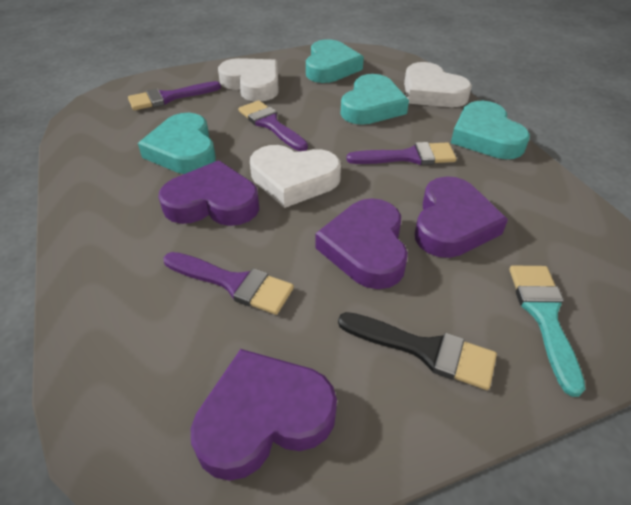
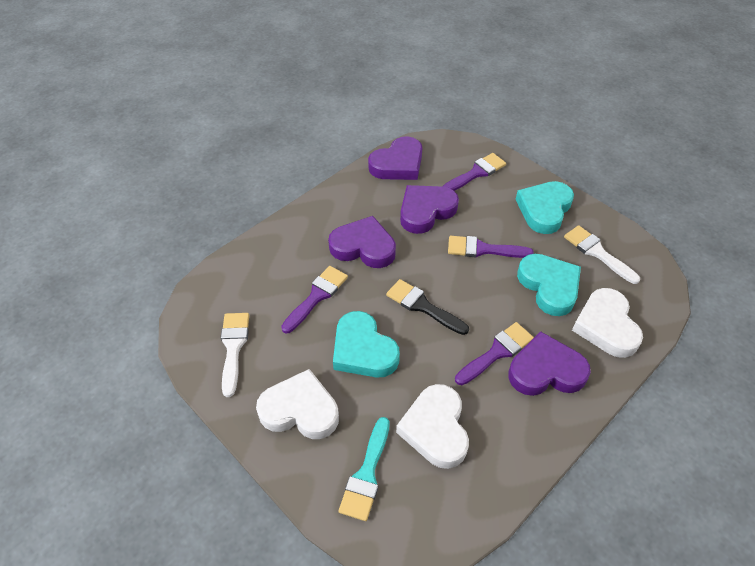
turquoise heart: 4 -> 3
white brush: 0 -> 2

